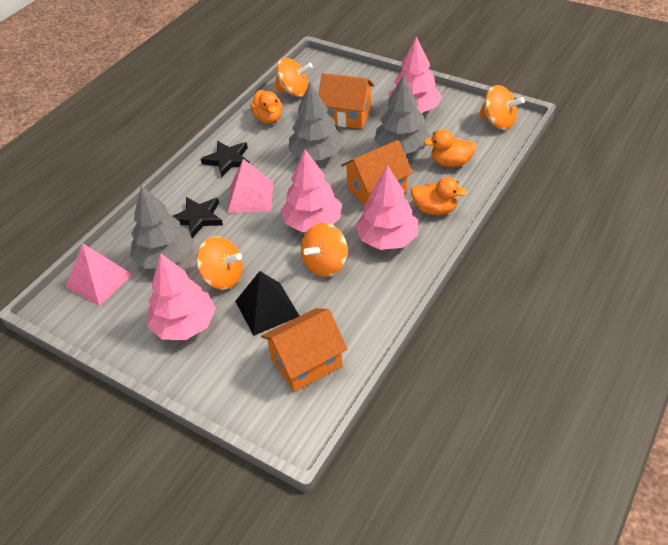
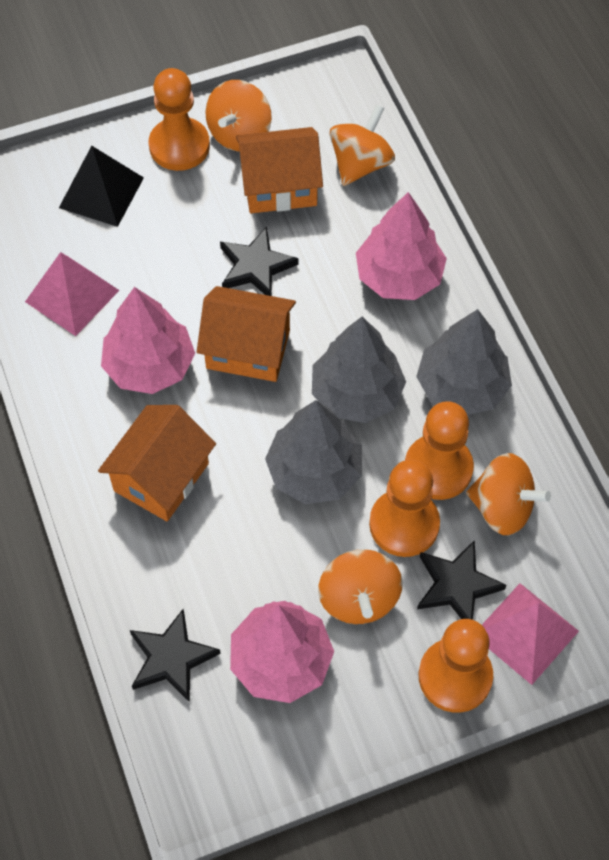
black star: 2 -> 3
orange duck: 3 -> 0
orange pawn: 0 -> 4
pink tree: 4 -> 3

